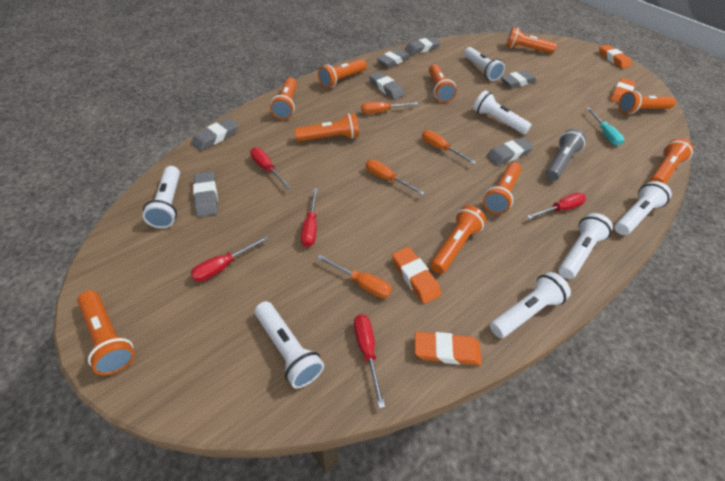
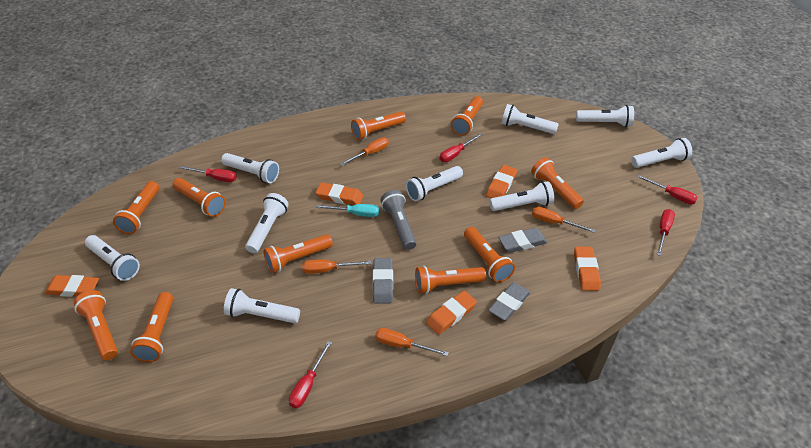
grey eraser: 7 -> 3
orange eraser: 4 -> 5
white flashlight: 7 -> 9

